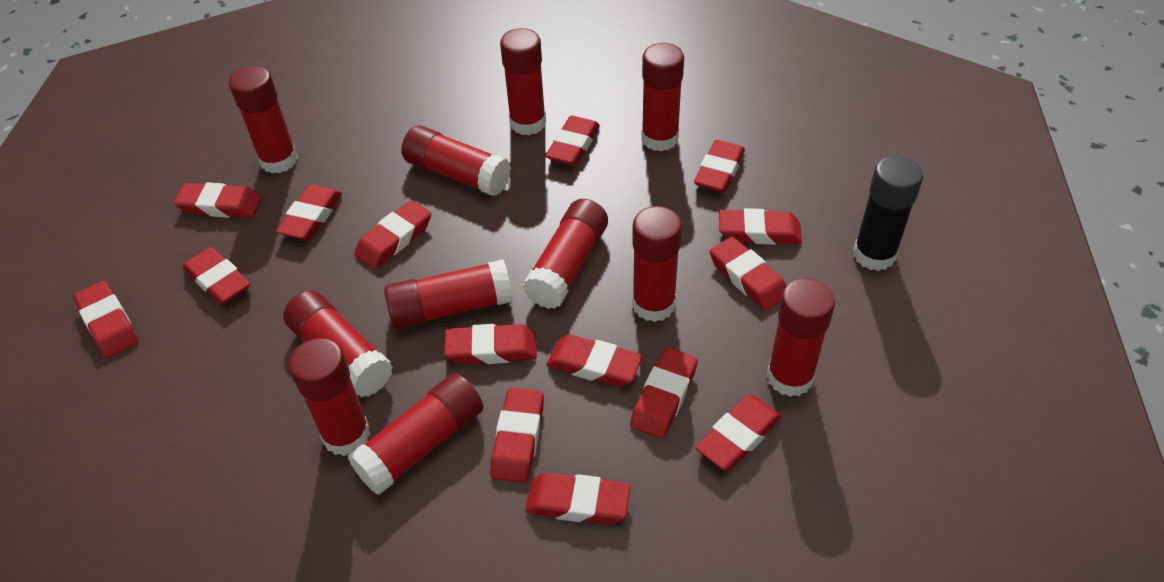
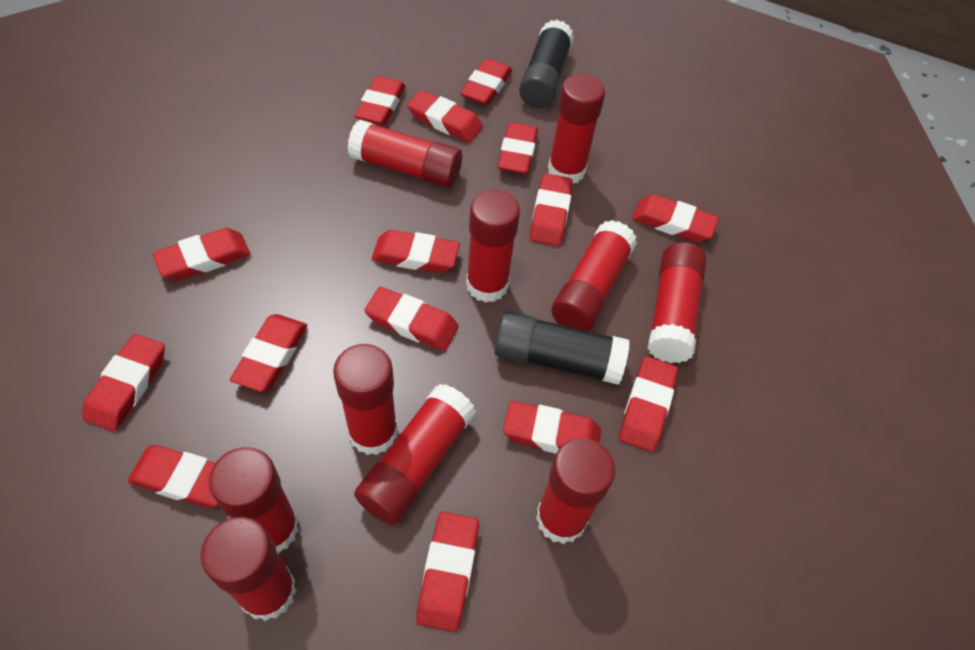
black glue stick: 1 -> 2
red glue stick: 11 -> 10

